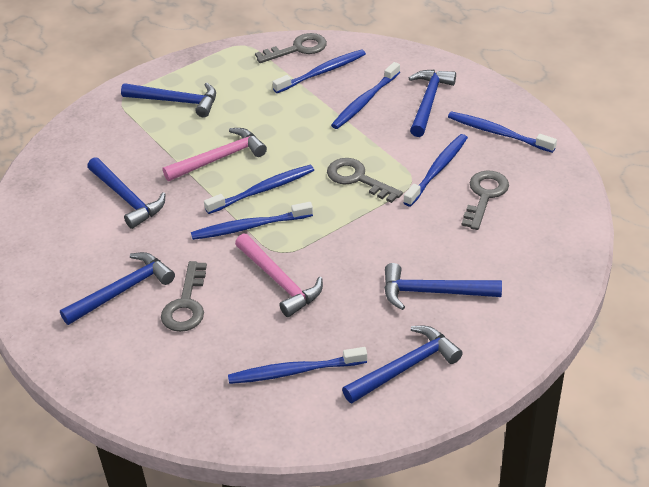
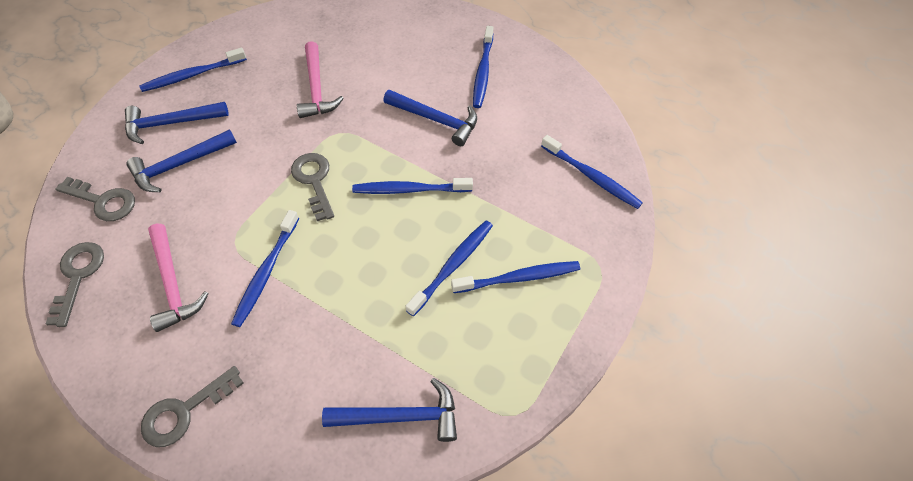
blue hammer: 6 -> 4

